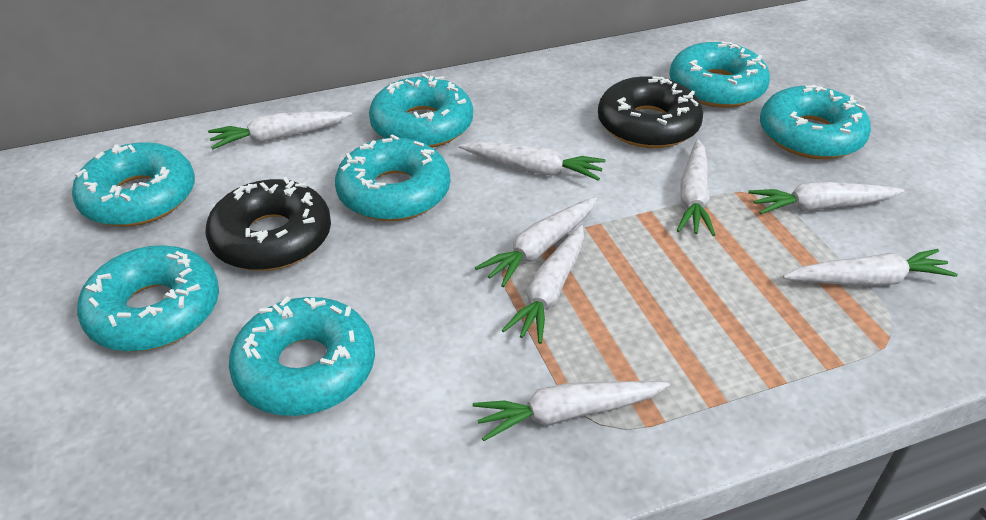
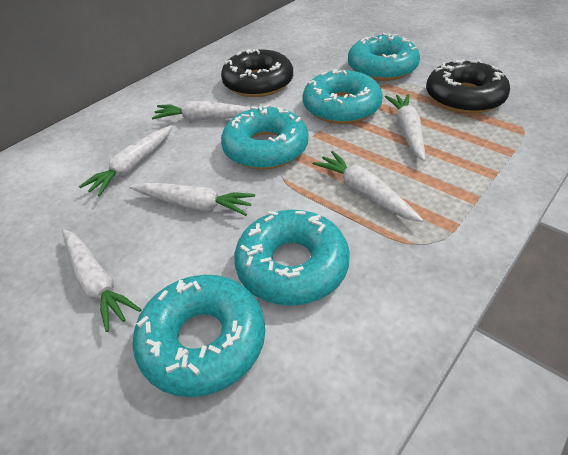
turquoise donut: 7 -> 5
white carrot: 8 -> 6

